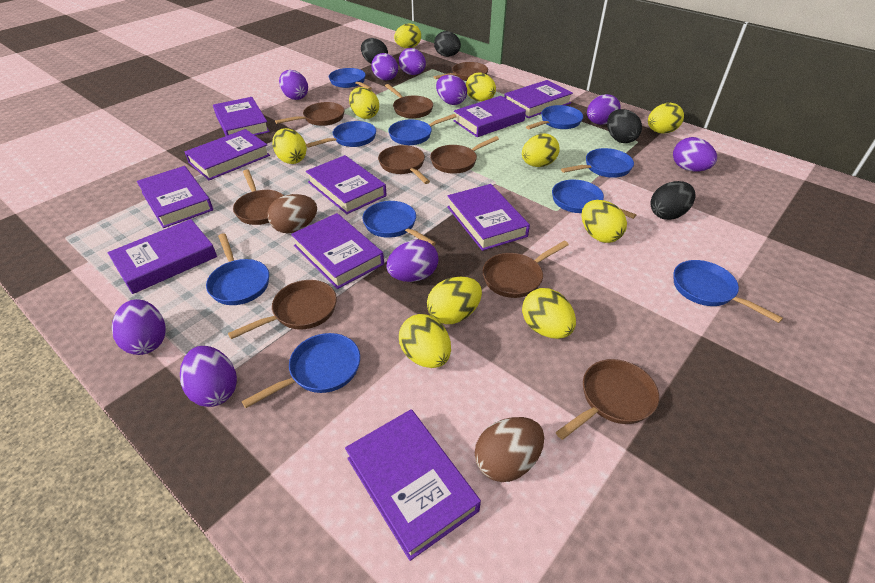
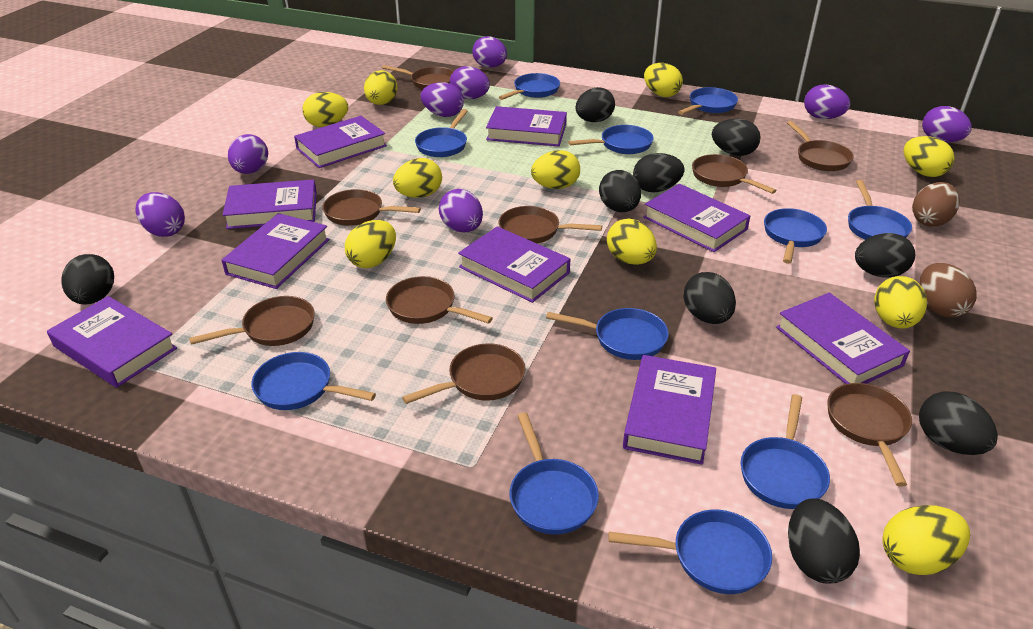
black egg: 4 -> 9
blue pan: 10 -> 11
purple book: 10 -> 9
purple egg: 9 -> 8

